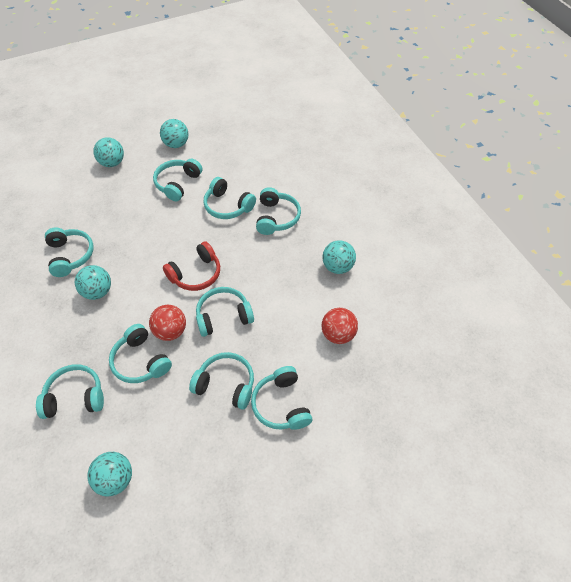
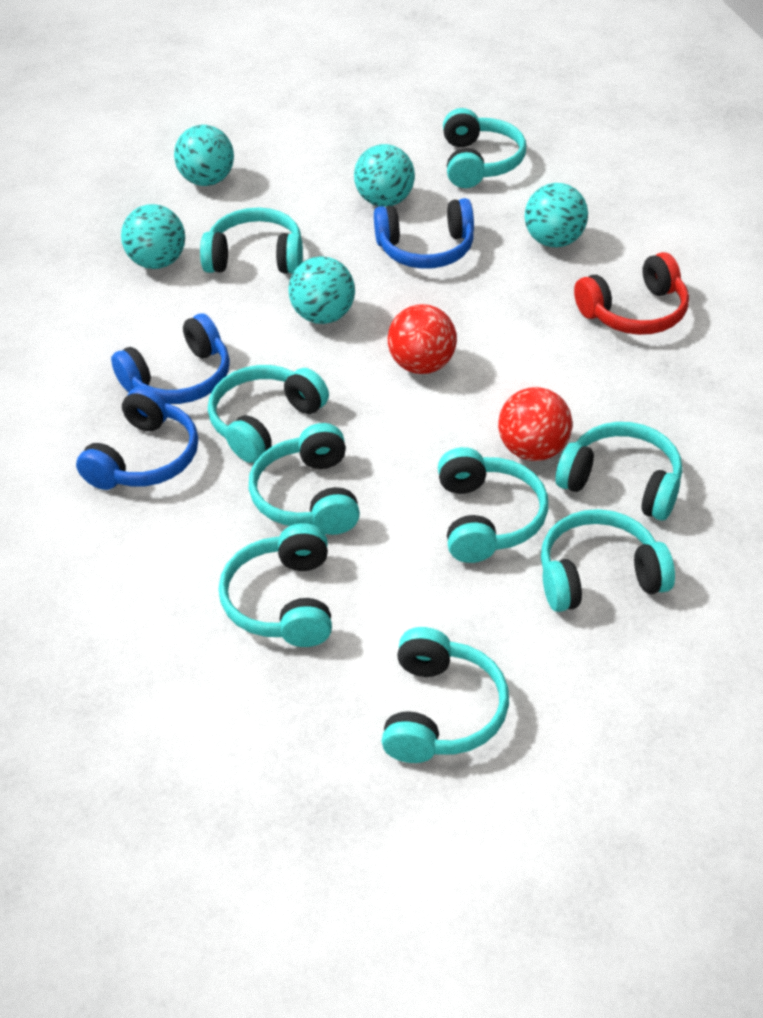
blue headphones: 0 -> 3

